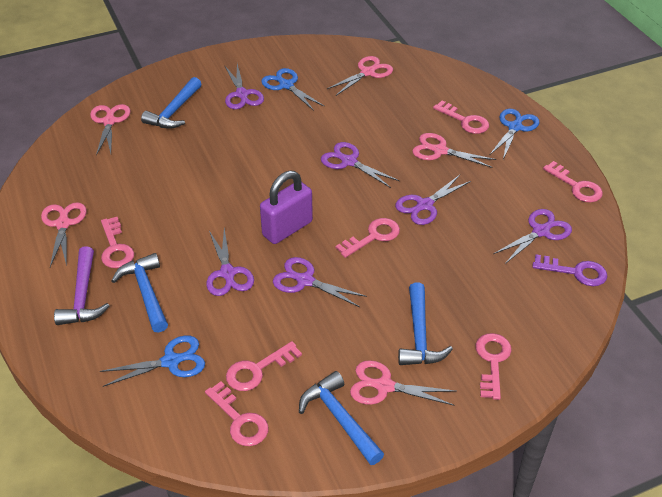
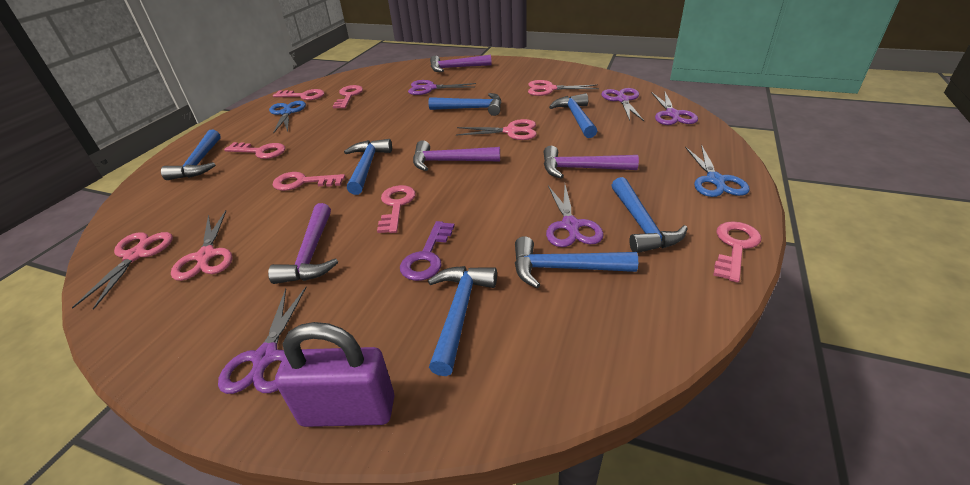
blue hammer: 4 -> 7
blue scissors: 3 -> 2
pink key: 7 -> 6
pink scissors: 5 -> 4
purple hammer: 1 -> 4
purple scissors: 6 -> 5

